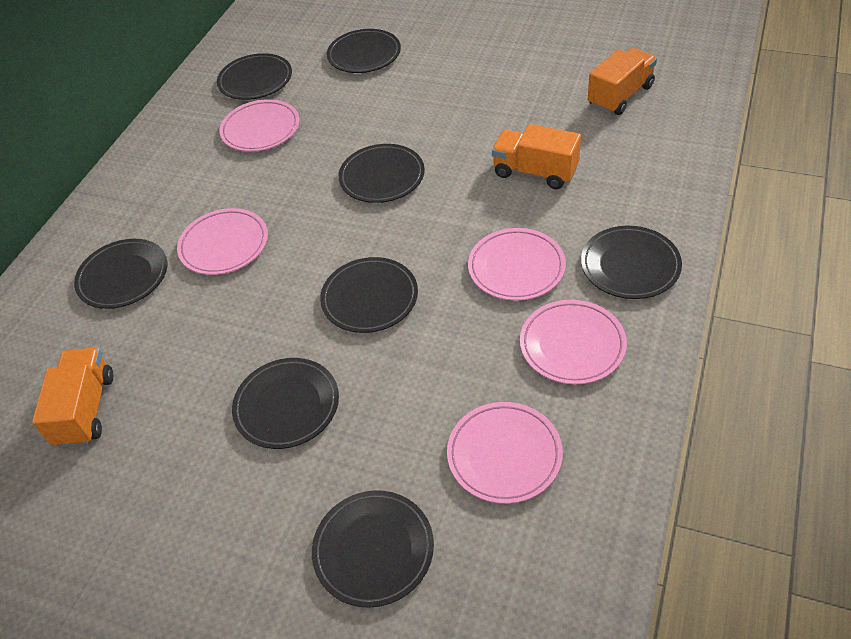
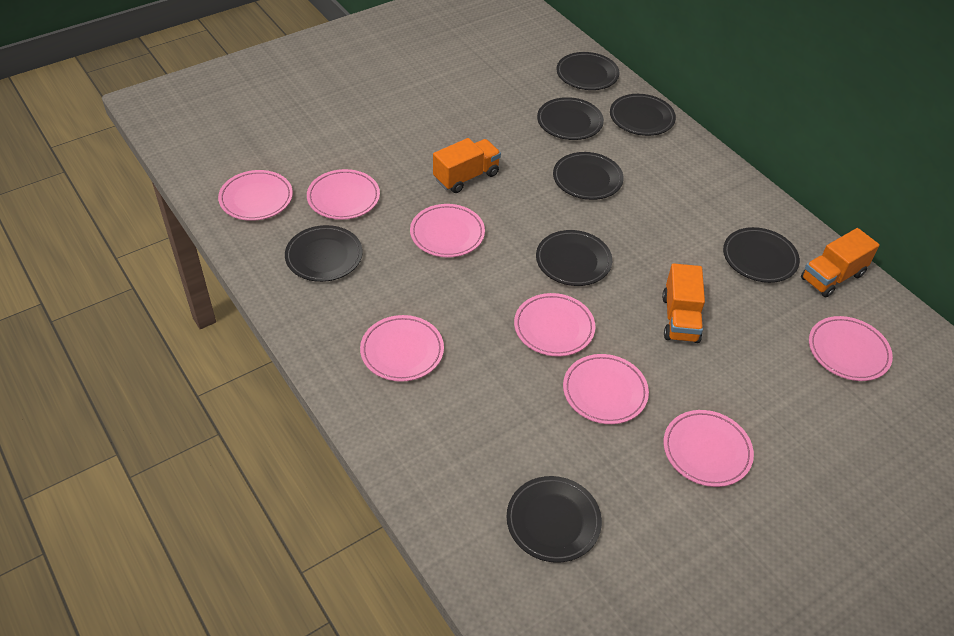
pink plate: 5 -> 8

